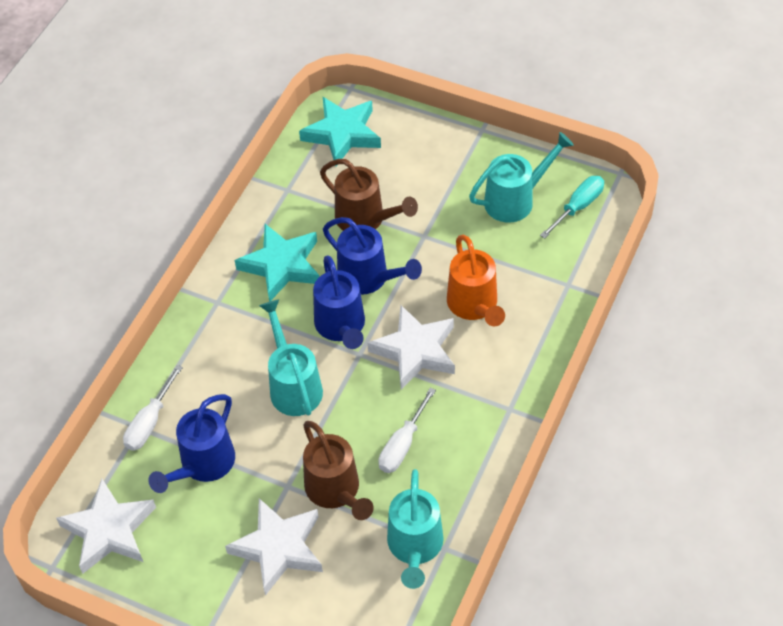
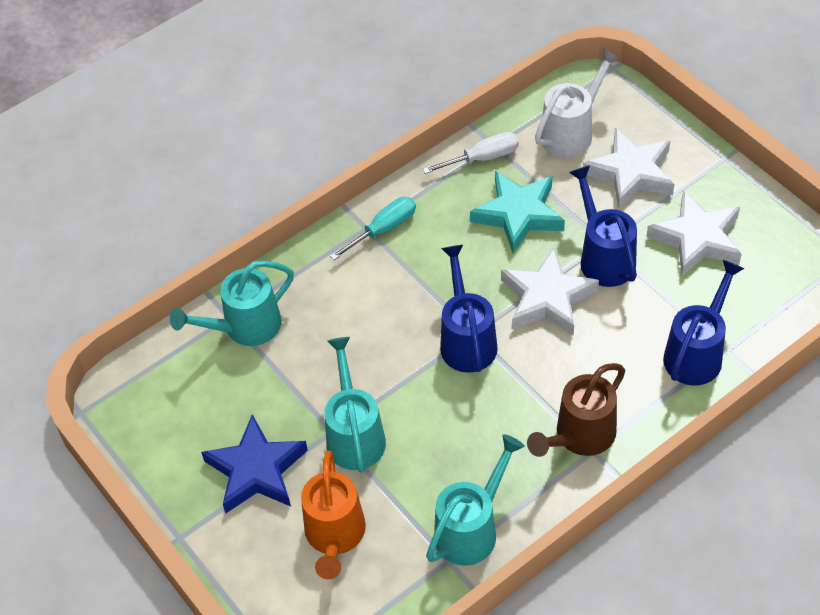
blue star: 0 -> 1
brown watering can: 2 -> 1
turquoise star: 2 -> 1
white screwdriver: 2 -> 1
white watering can: 0 -> 1

